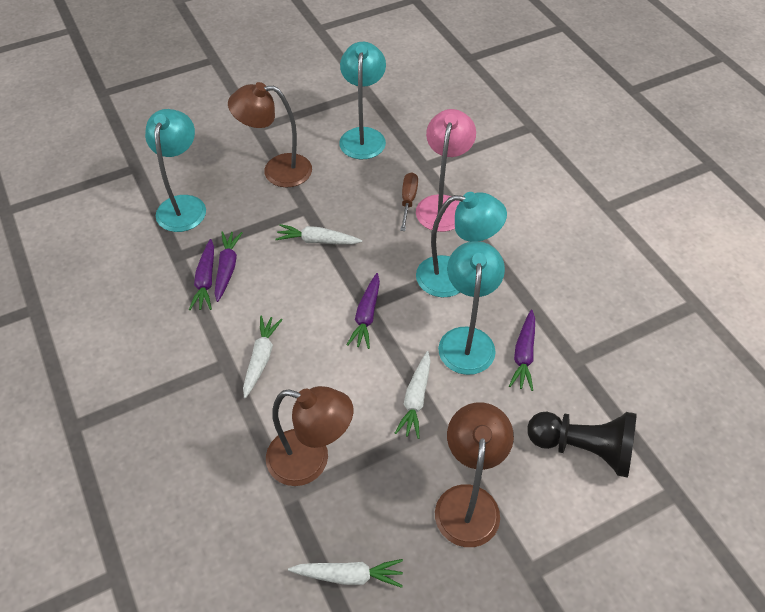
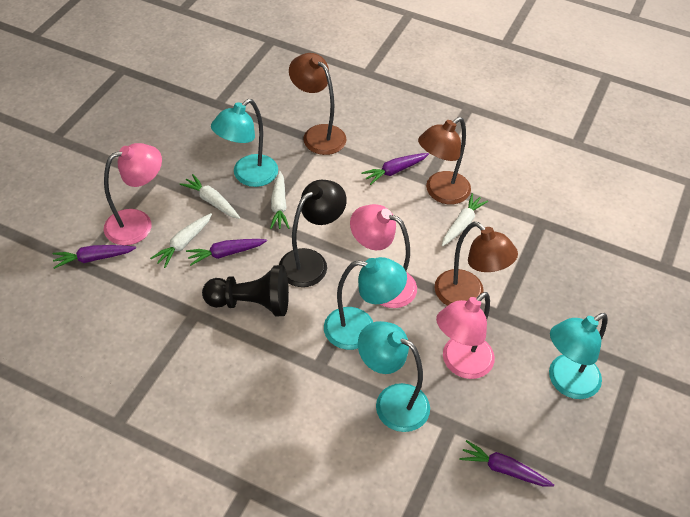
black lamp: 0 -> 1
brown screwdriver: 1 -> 0
pink lamp: 1 -> 3

